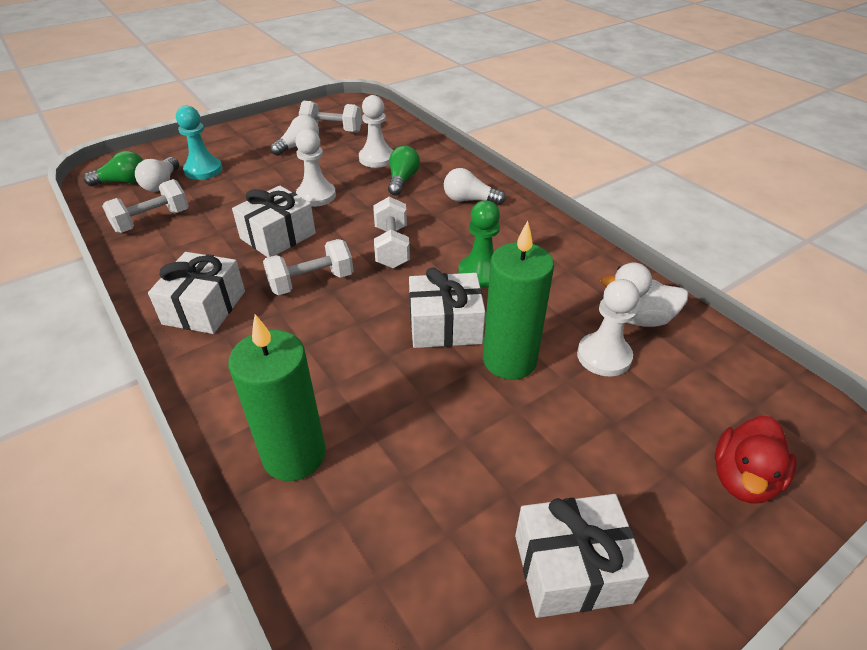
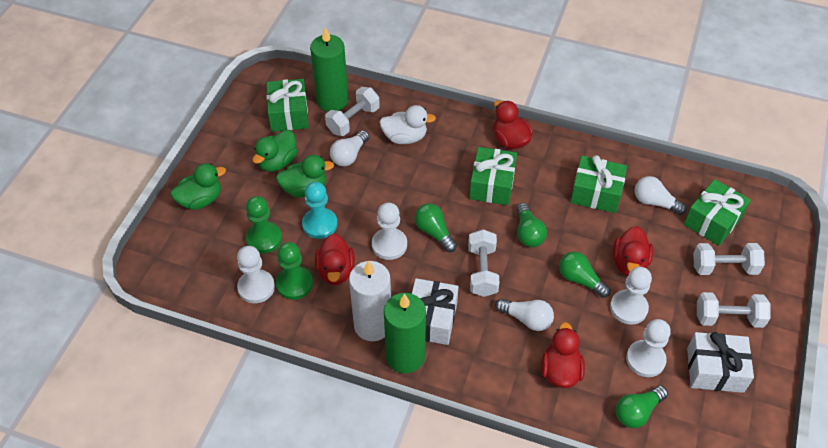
green duck: 0 -> 3
green gift: 0 -> 4
green light bulb: 2 -> 4
green pawn: 1 -> 2
red duck: 1 -> 4
white candle: 0 -> 1
white gift: 4 -> 2
white pawn: 3 -> 4

